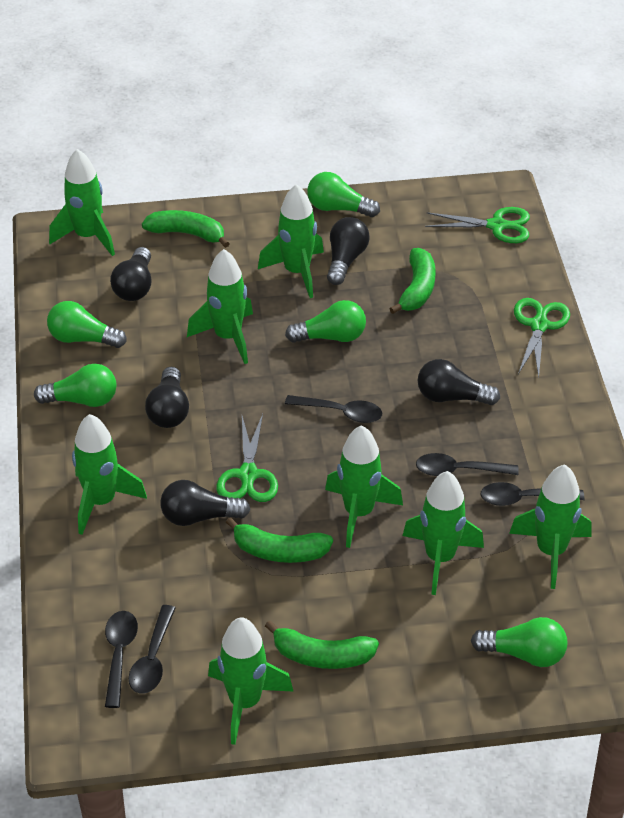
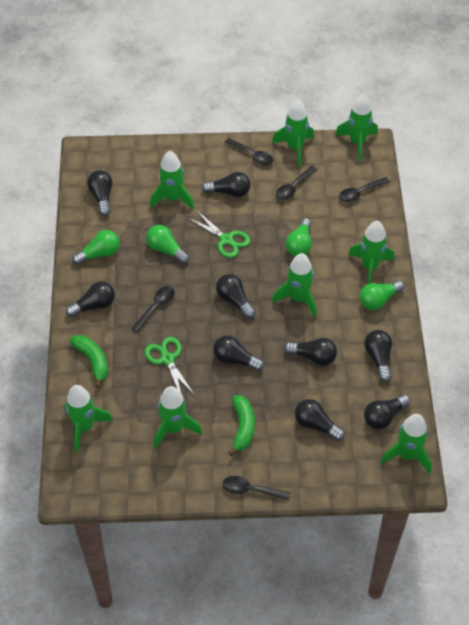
black light bulb: 5 -> 9
green banana: 4 -> 2
green light bulb: 5 -> 4
green scissors: 3 -> 2

